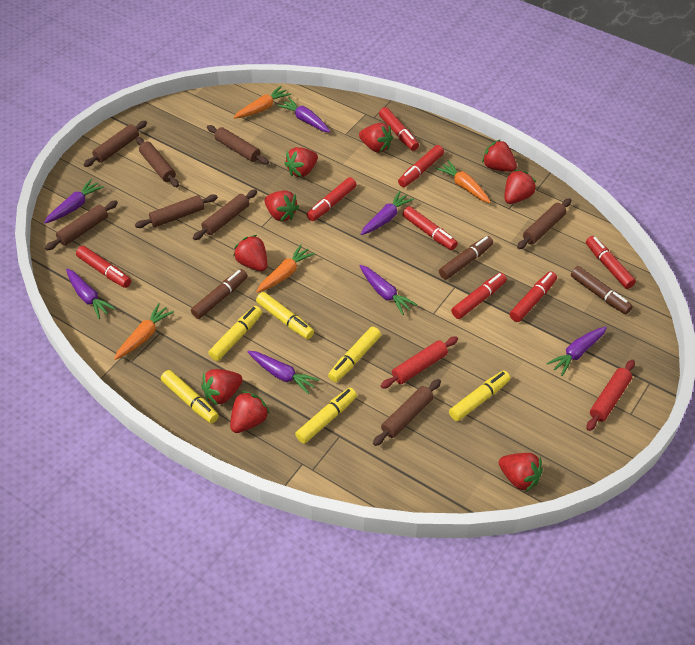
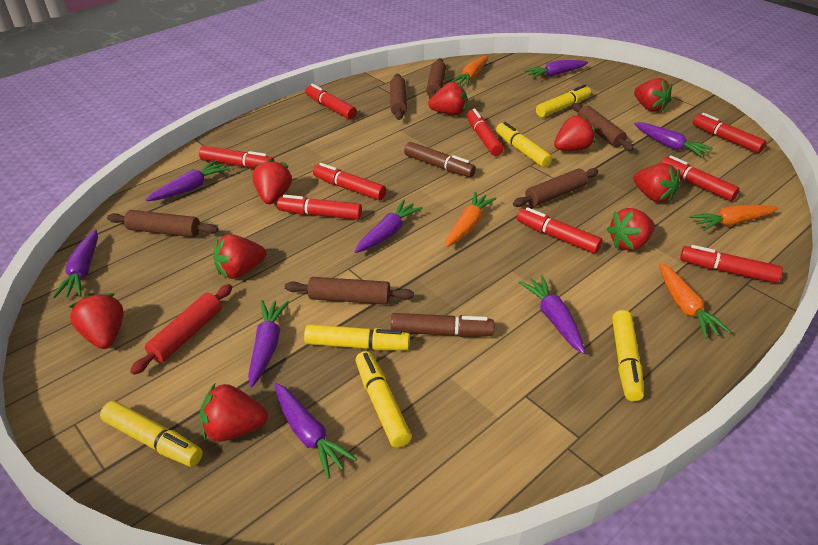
brown marker: 3 -> 2
brown rolling pin: 8 -> 6
purple carrot: 7 -> 8
red marker: 8 -> 9
red rolling pin: 2 -> 1

